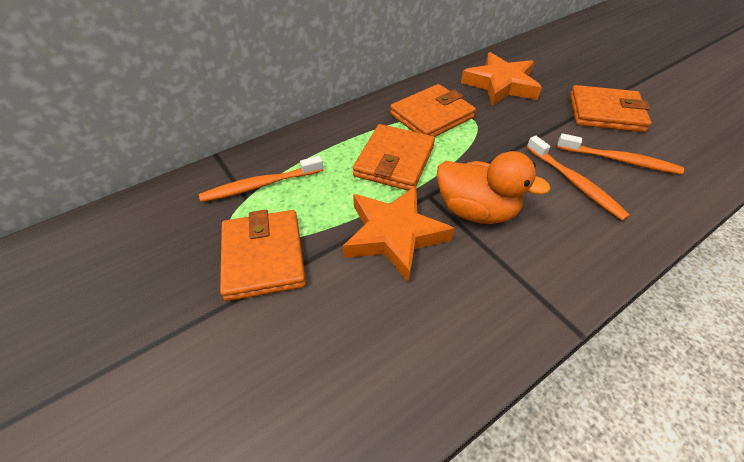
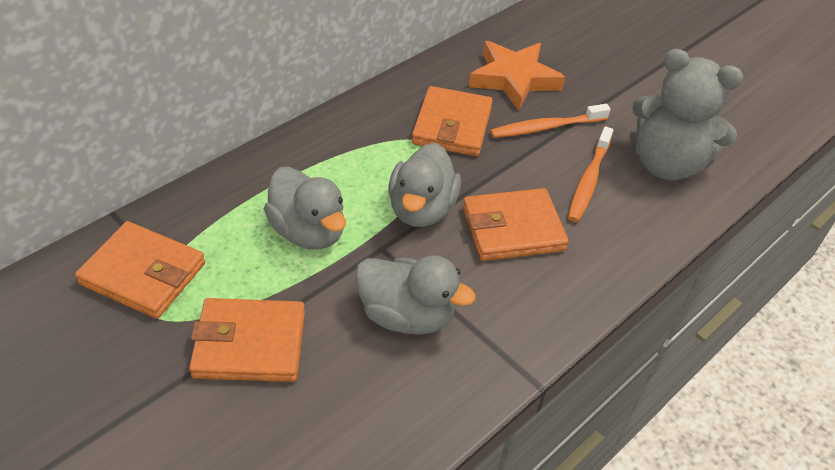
grey duck: 0 -> 3
grey teddy bear: 0 -> 1
orange duck: 1 -> 0
orange star: 2 -> 1
orange toothbrush: 3 -> 2

